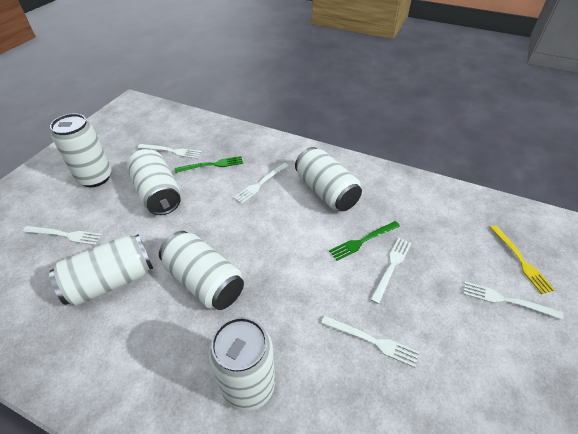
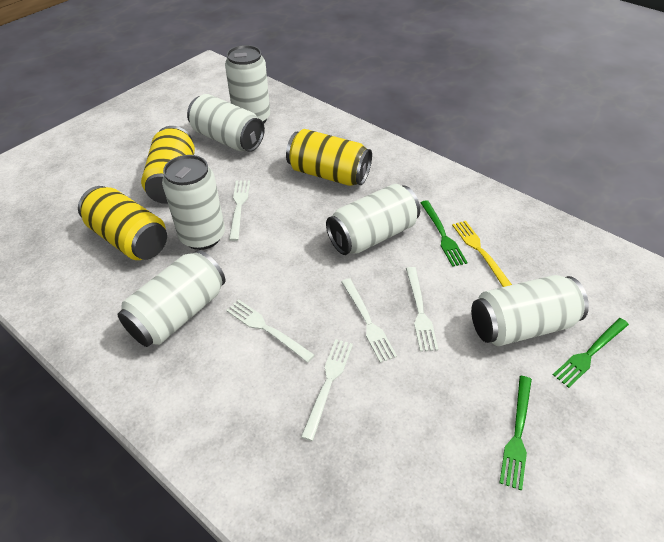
green fork: 2 -> 3
white fork: 6 -> 5
yellow can: 0 -> 3

